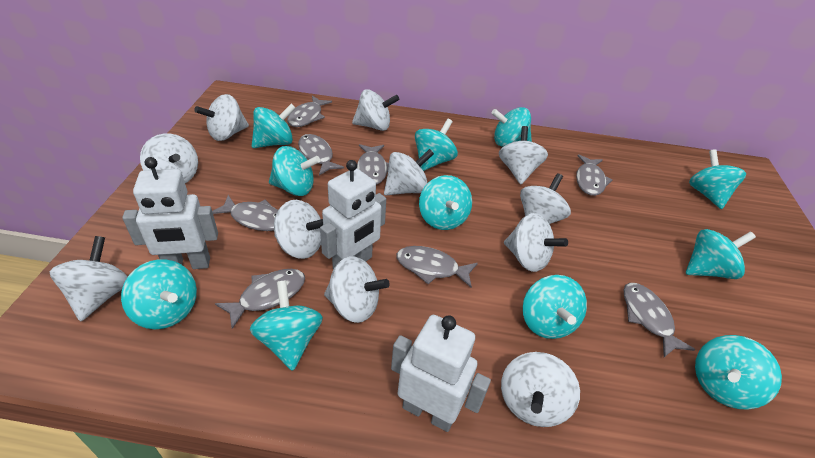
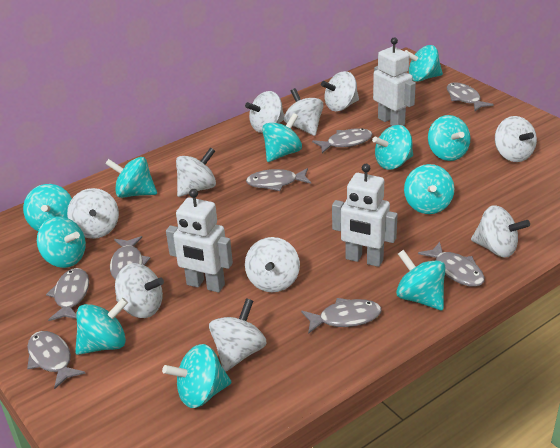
white spinning top: 11 -> 10

